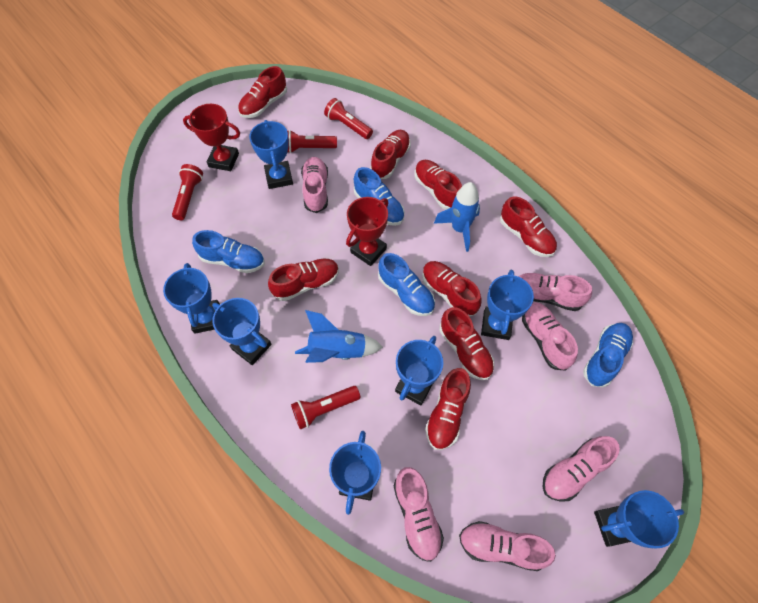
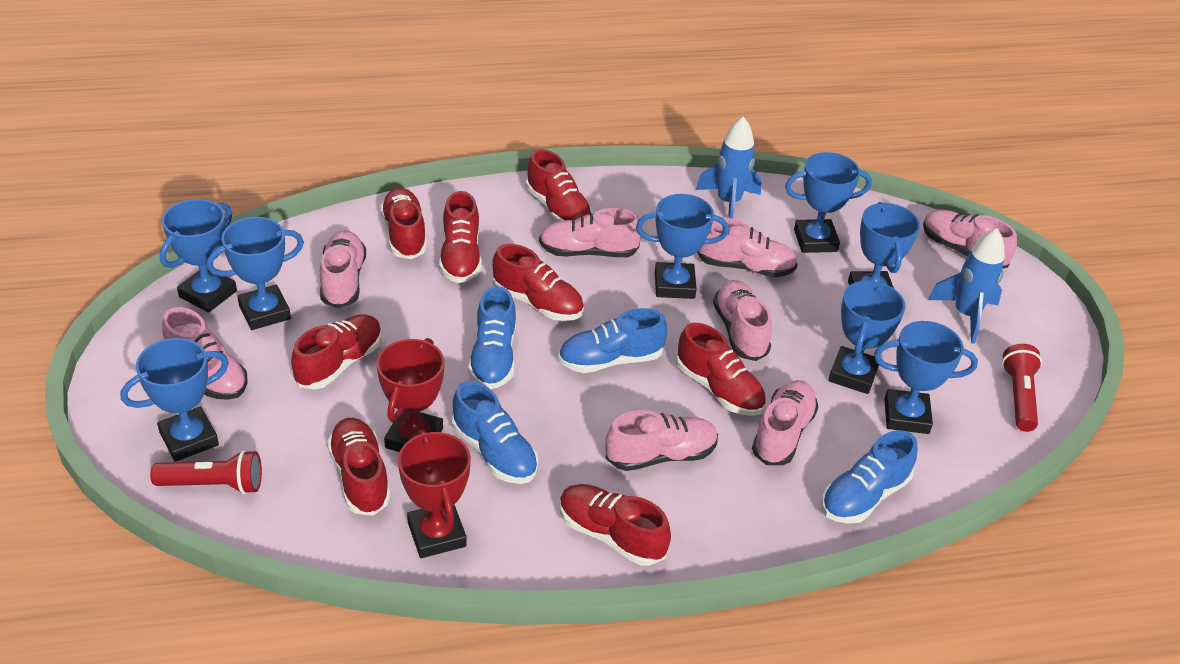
blue trophy: 7 -> 8
pink shoe: 6 -> 8
red flashlight: 4 -> 2

